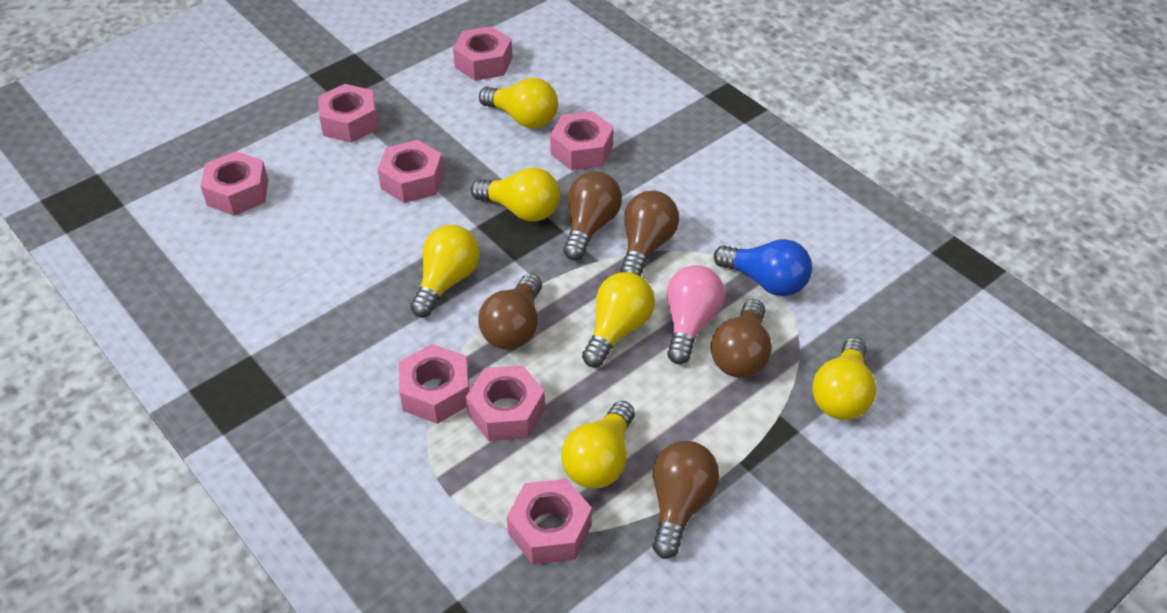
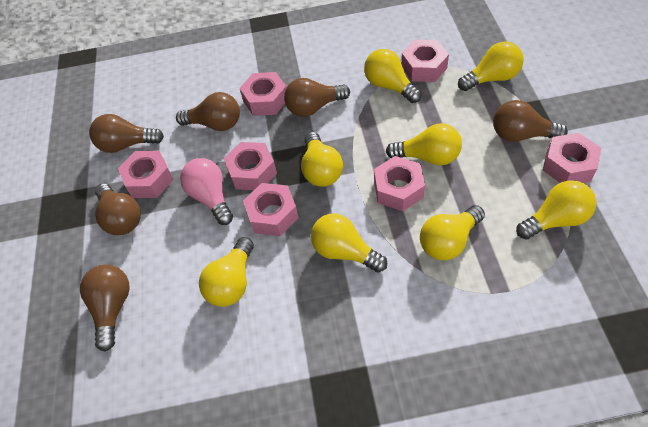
blue light bulb: 1 -> 0
brown light bulb: 5 -> 6
pink nut: 8 -> 7
yellow light bulb: 6 -> 8

